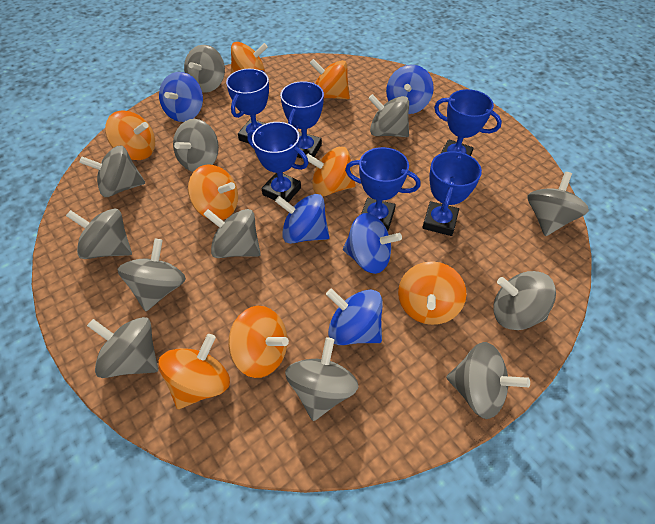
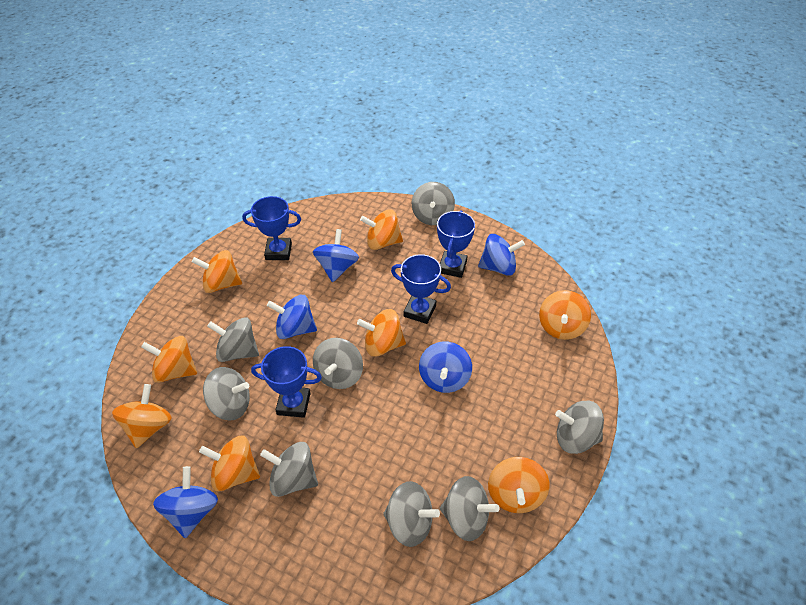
blue trophy: 6 -> 4
grey spinning top: 12 -> 8

